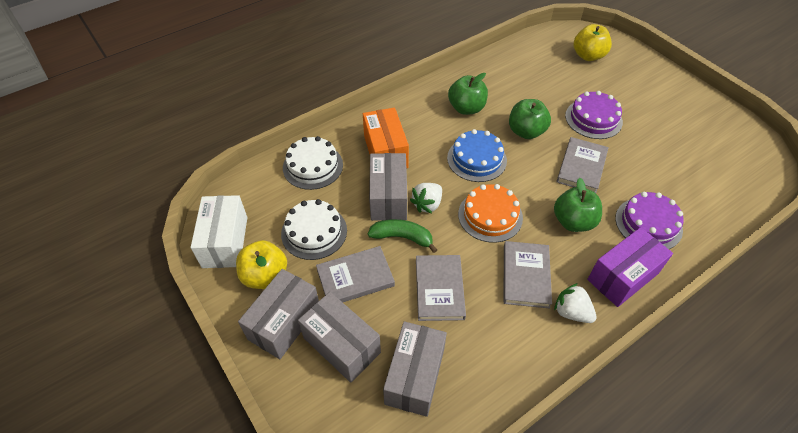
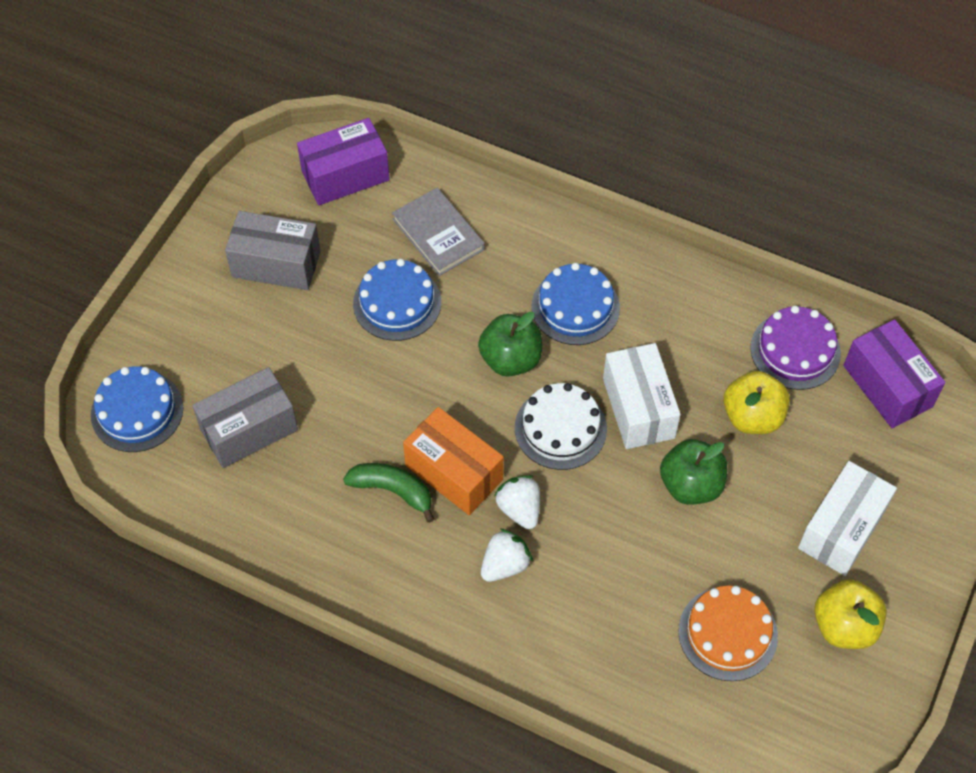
blue cake: 1 -> 3
green apple: 3 -> 2
grey book: 4 -> 1
grey box: 4 -> 2
purple box: 1 -> 2
purple cake: 2 -> 1
white box: 1 -> 2
white cake: 2 -> 1

